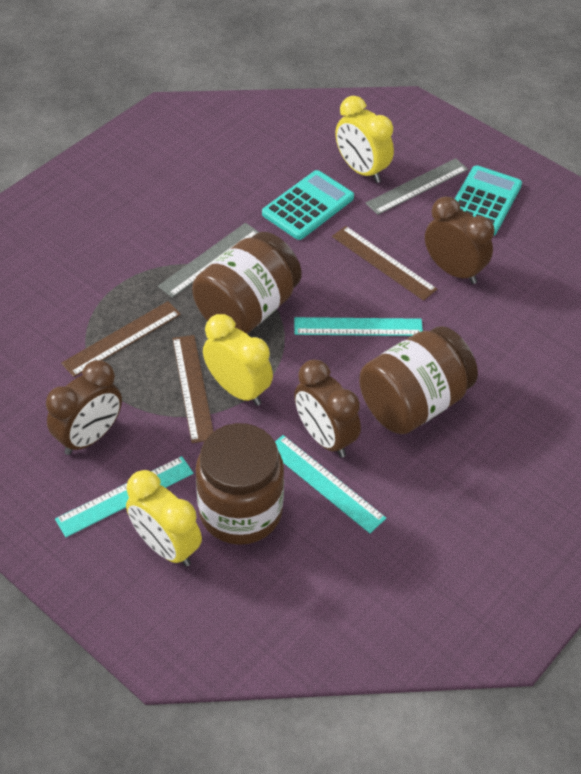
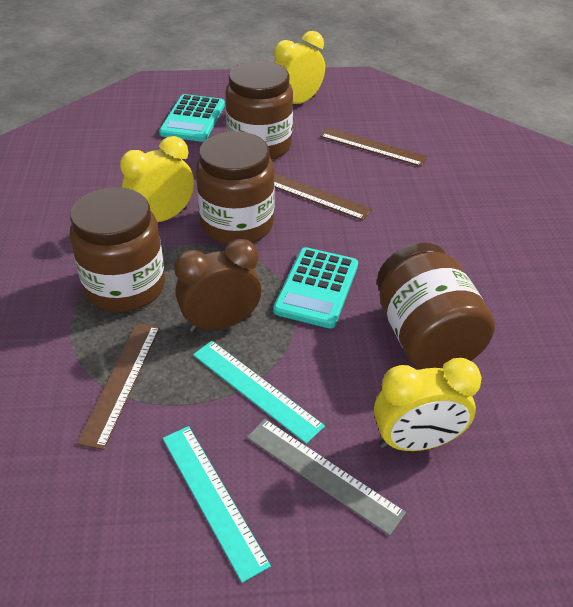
brown clock: 3 -> 1
brown jar: 3 -> 4
grey ruler: 2 -> 1
turquoise ruler: 3 -> 2

